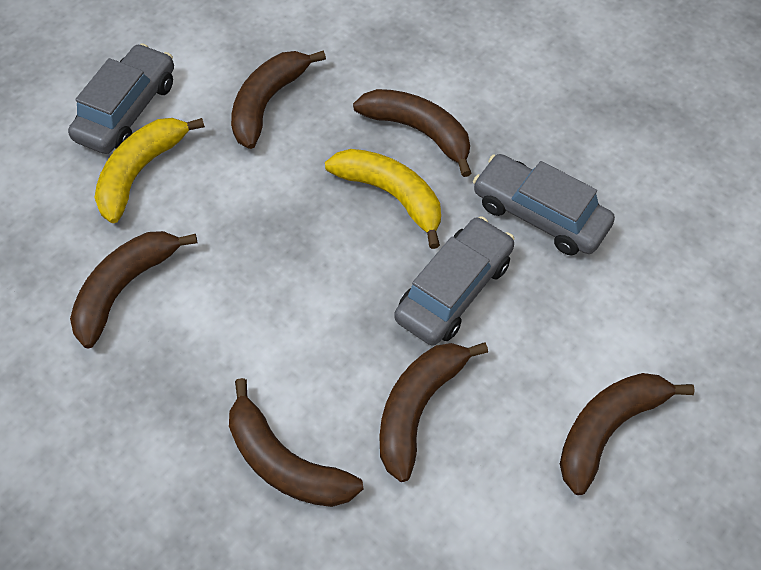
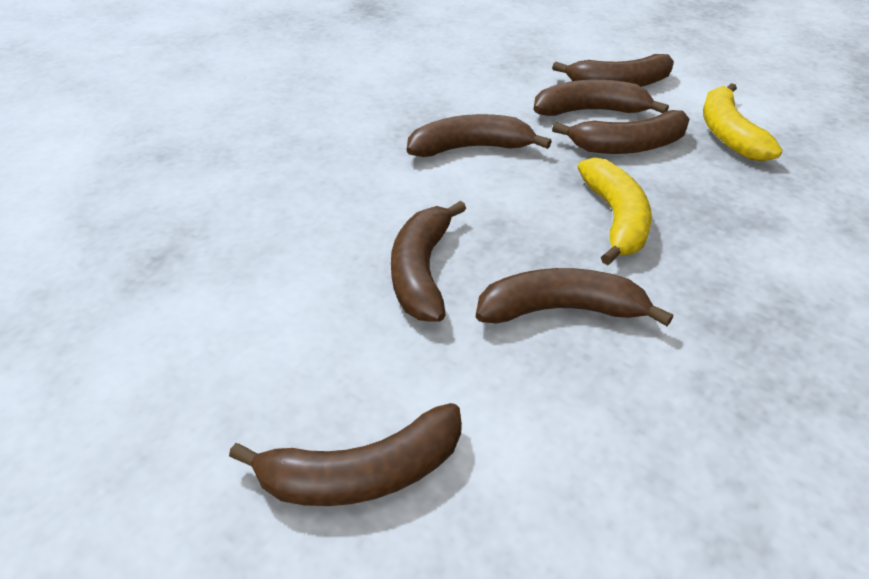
brown banana: 6 -> 7
grey car: 3 -> 0

